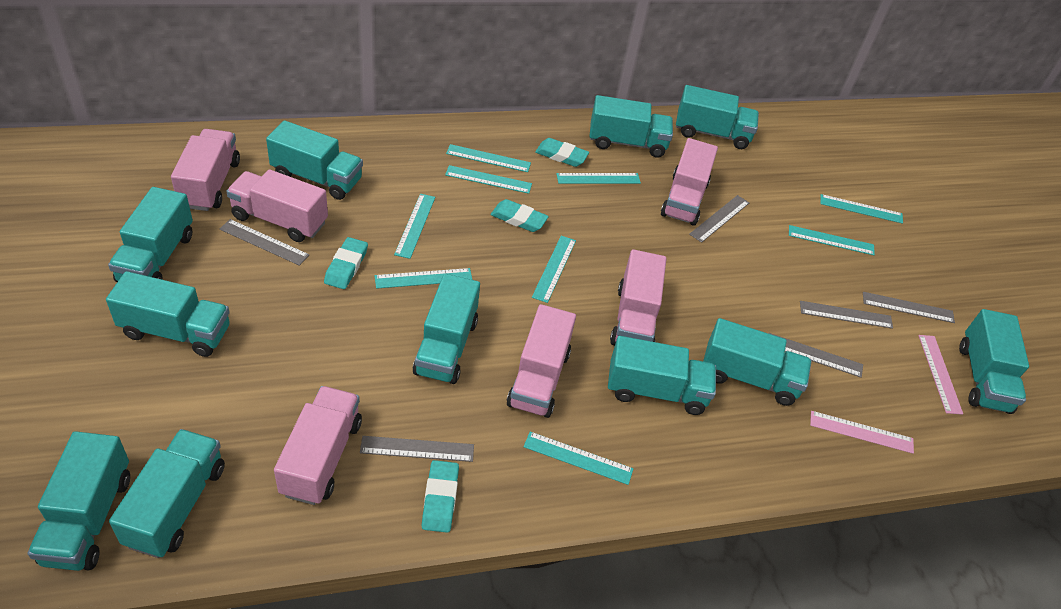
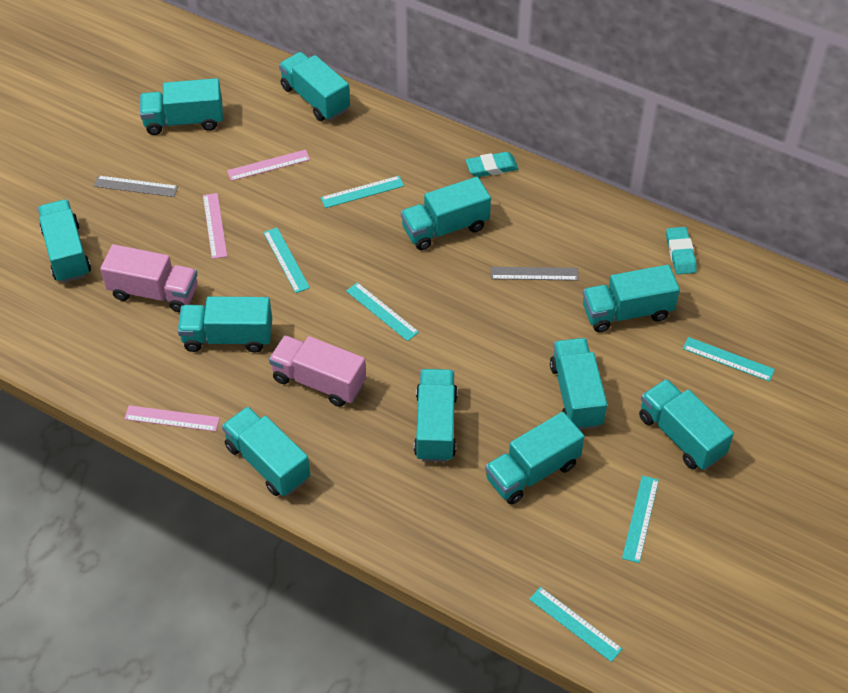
grey ruler: 6 -> 2
pink ruler: 2 -> 3
pink truck: 6 -> 2
turquoise eraser: 4 -> 2
turquoise ruler: 9 -> 6

